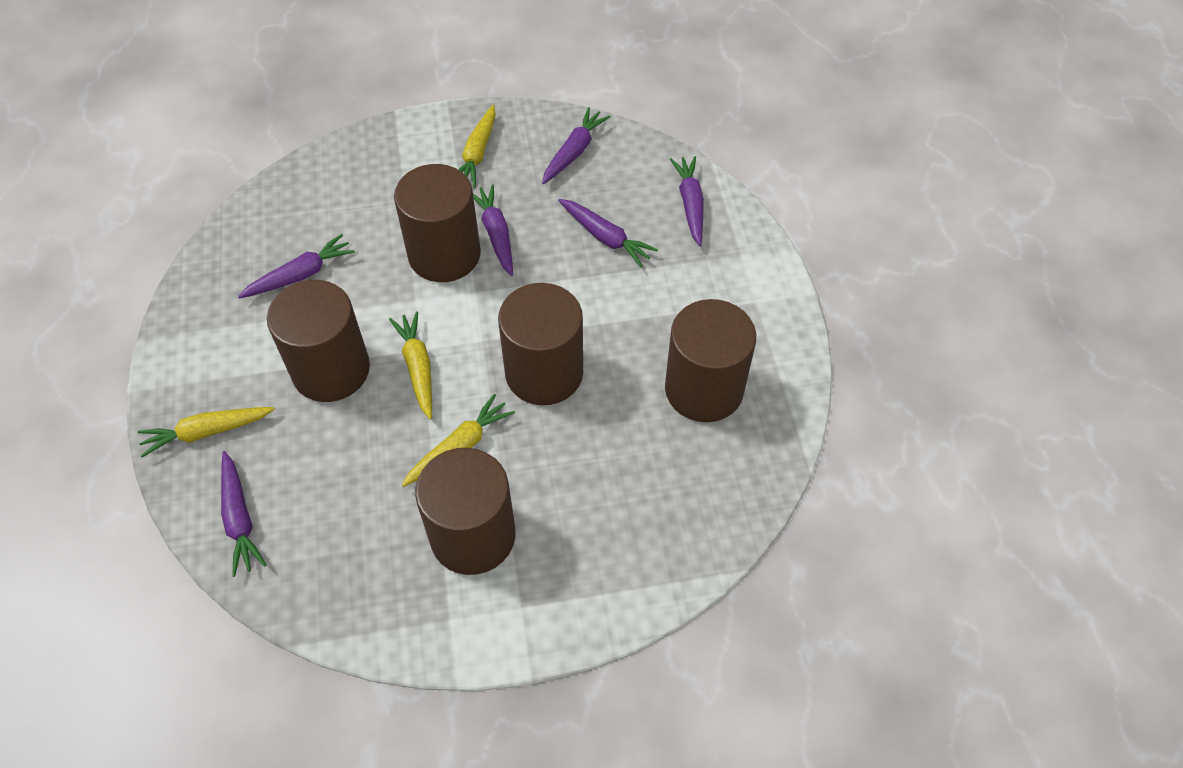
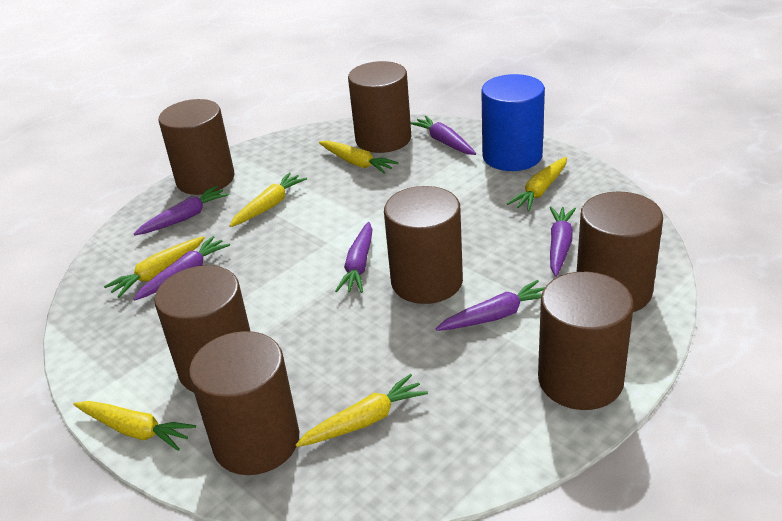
blue cylinder: 0 -> 1
brown cylinder: 5 -> 7
yellow carrot: 4 -> 6

